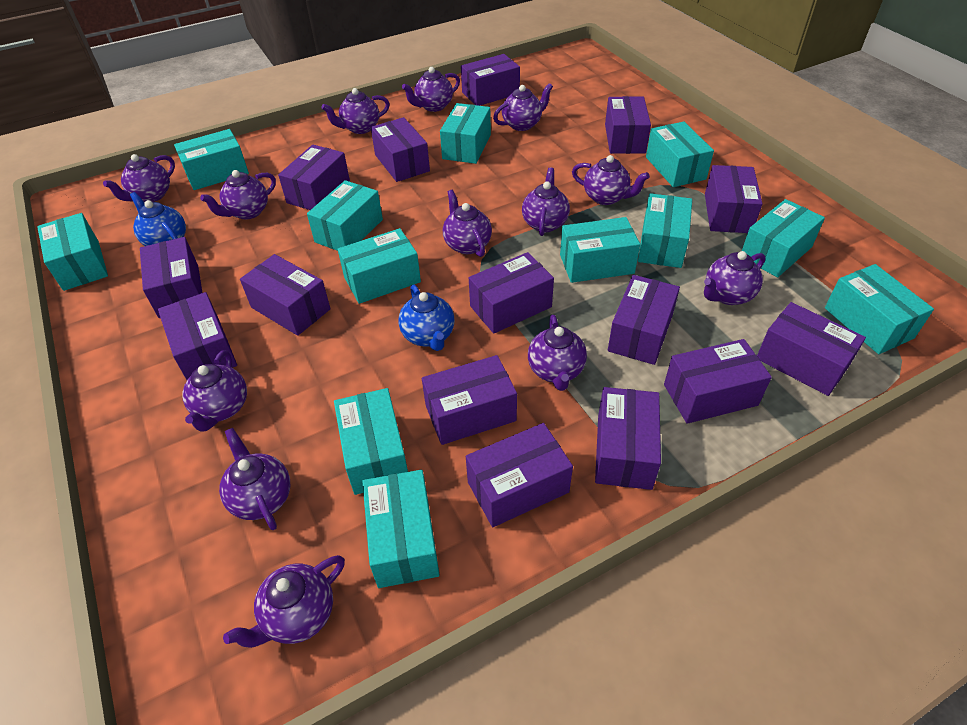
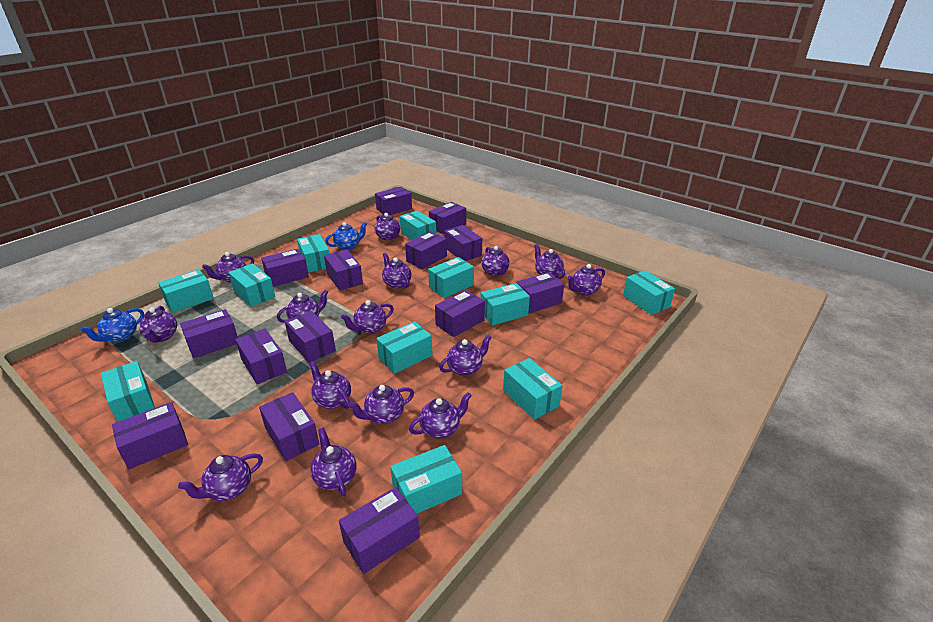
purple box: 15 -> 14
purple teapot: 13 -> 15
turquoise box: 12 -> 11

